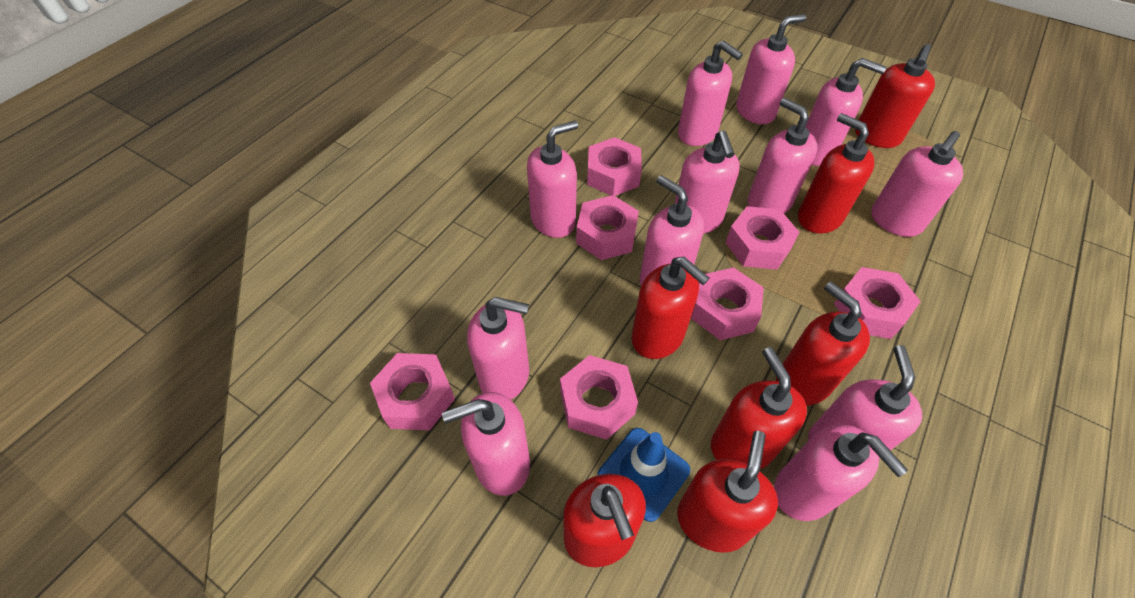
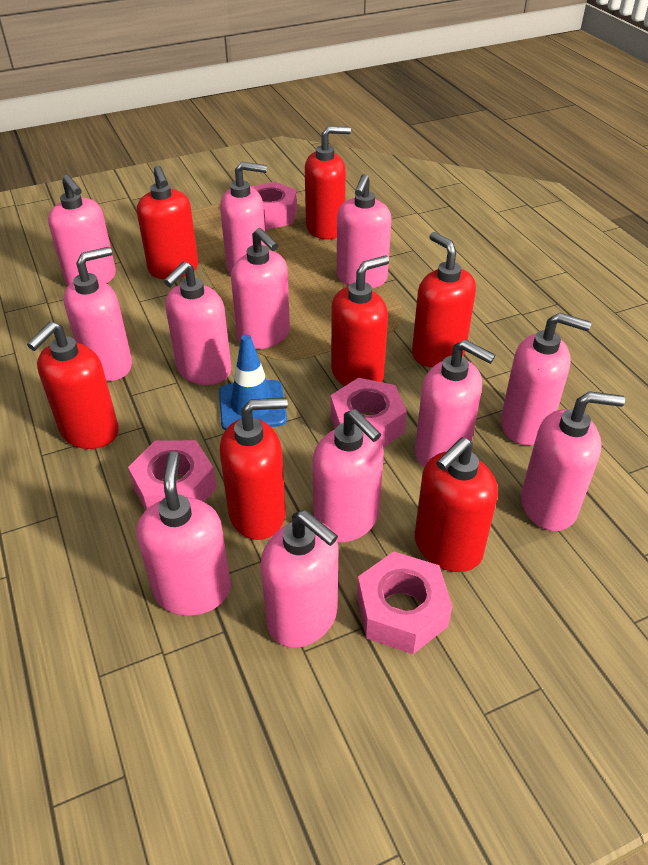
pink nut: 7 -> 4

